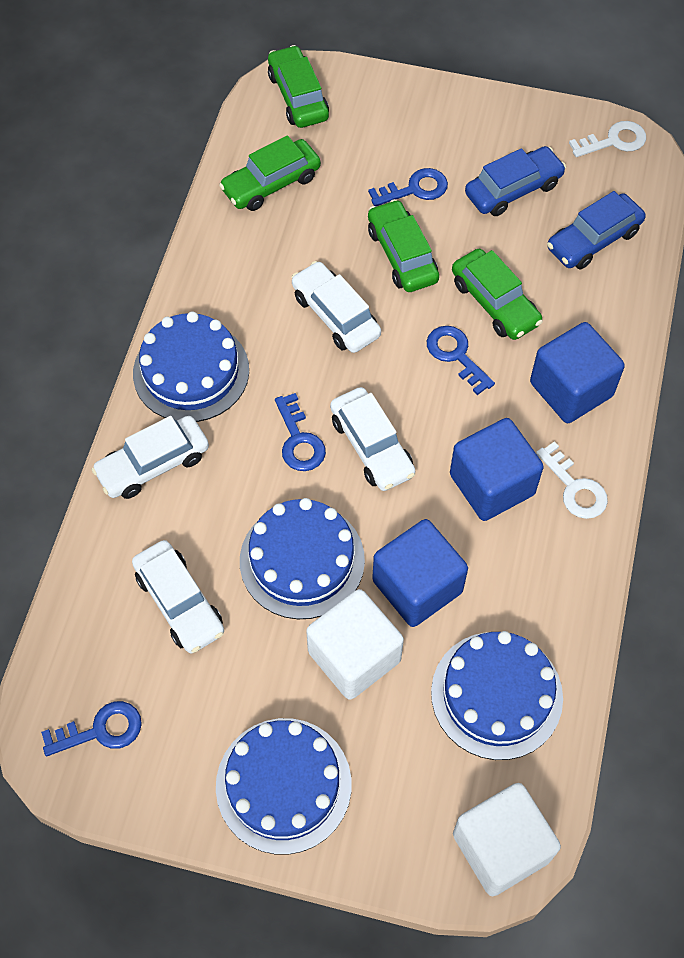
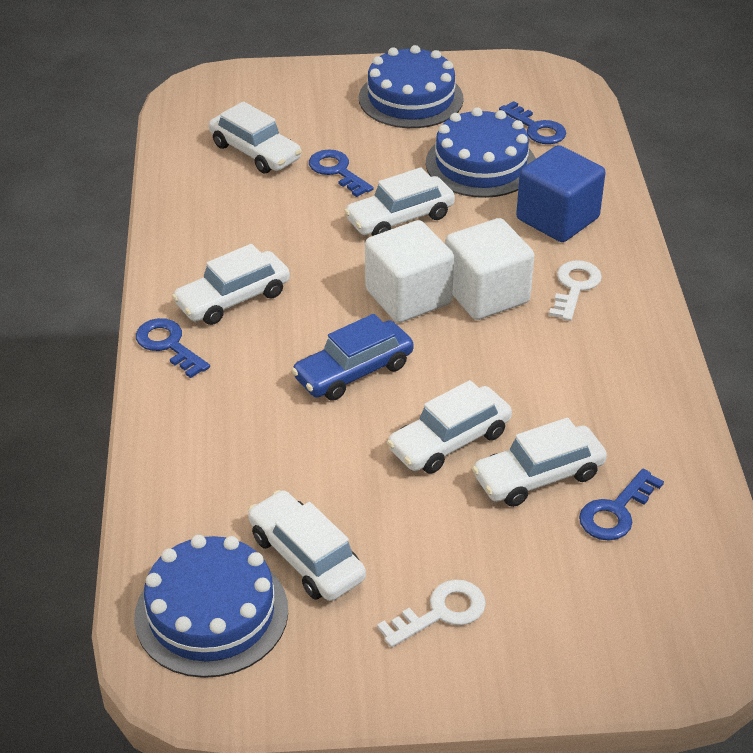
blue cake: 4 -> 3
blue car: 2 -> 1
blue cube: 3 -> 1
green car: 4 -> 0
white car: 4 -> 6

